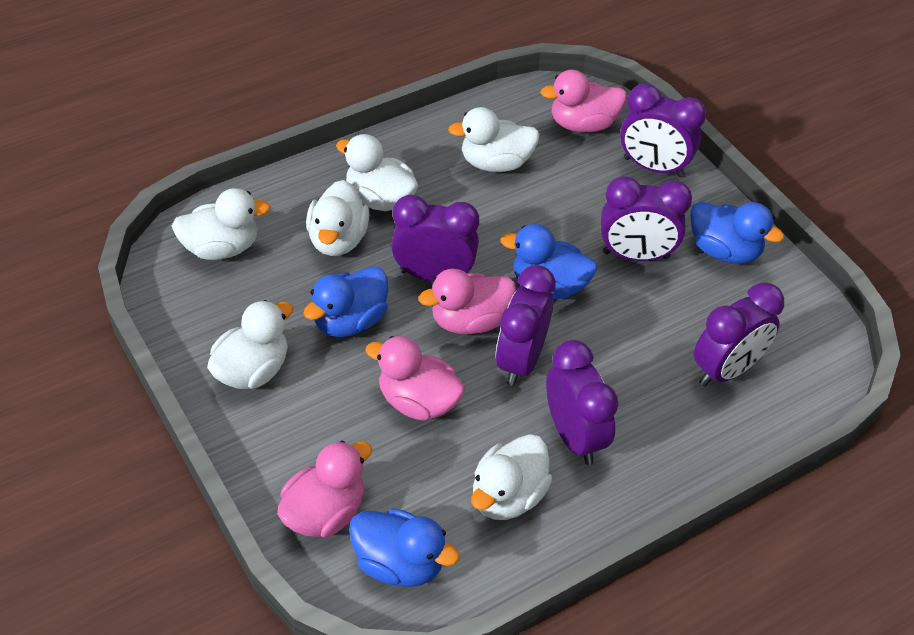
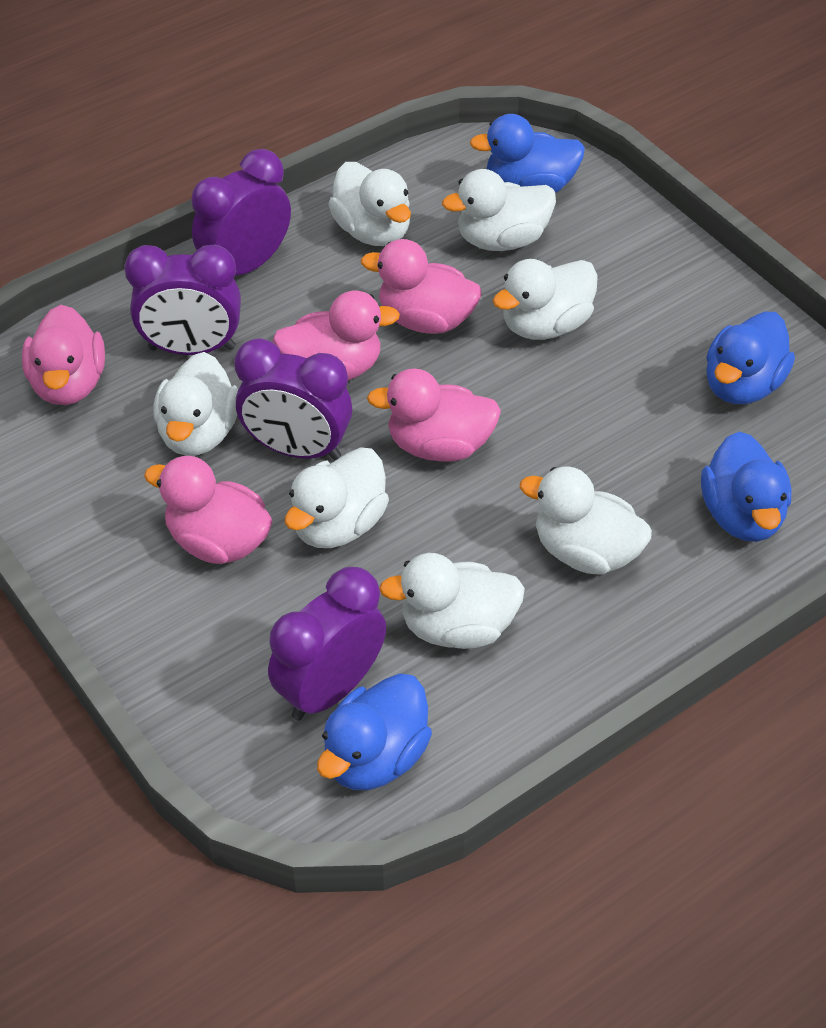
pink duck: 4 -> 5
purple clock: 6 -> 4
white duck: 6 -> 7

